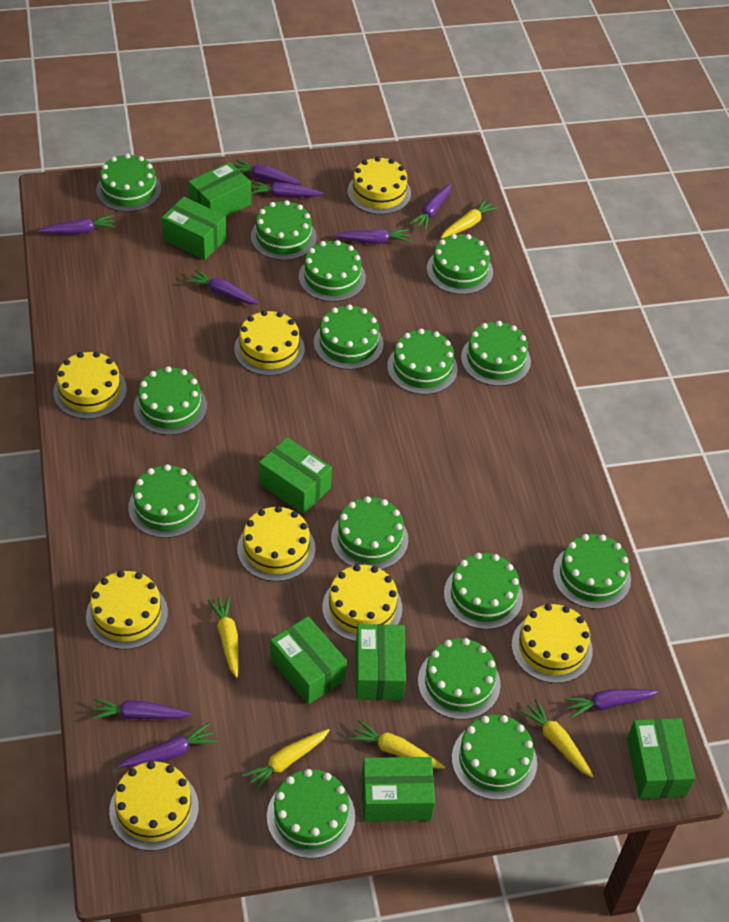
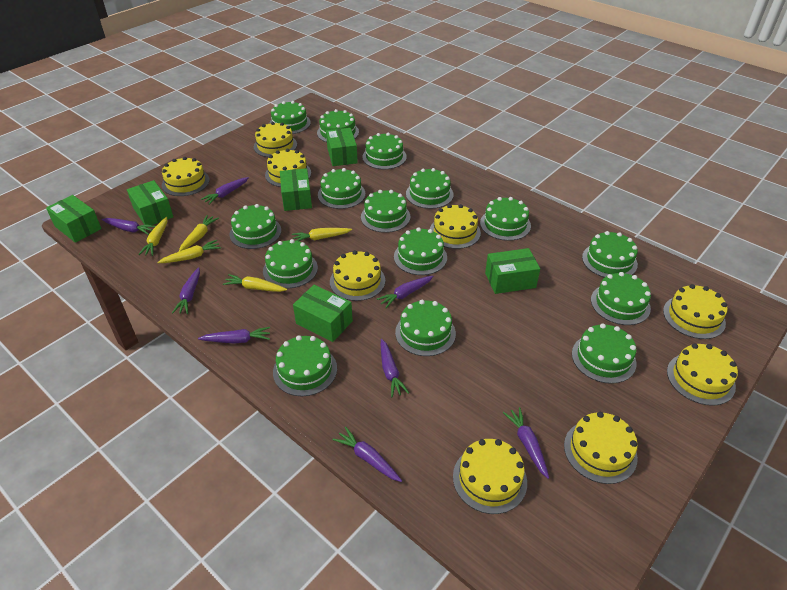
green box: 7 -> 6
purple carrot: 9 -> 8
yellow cake: 8 -> 9

